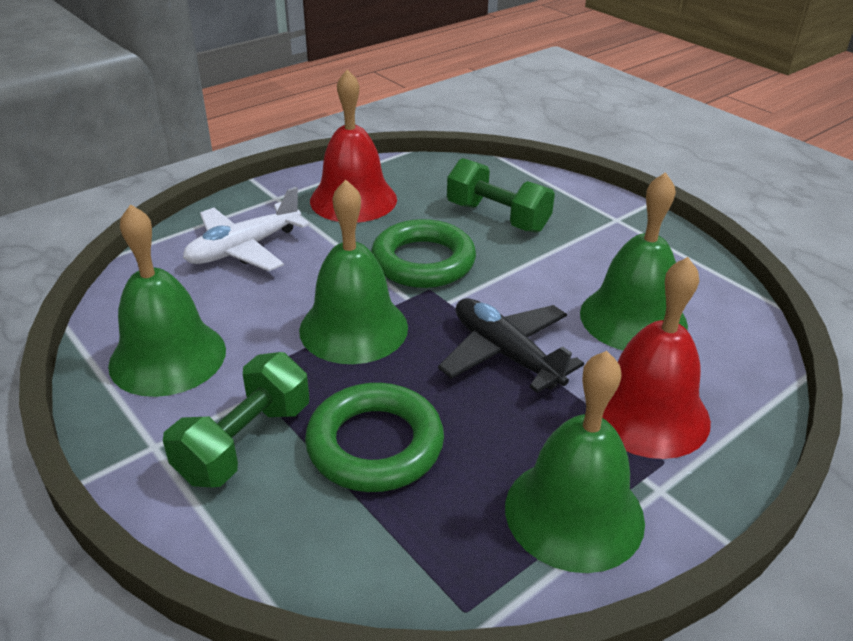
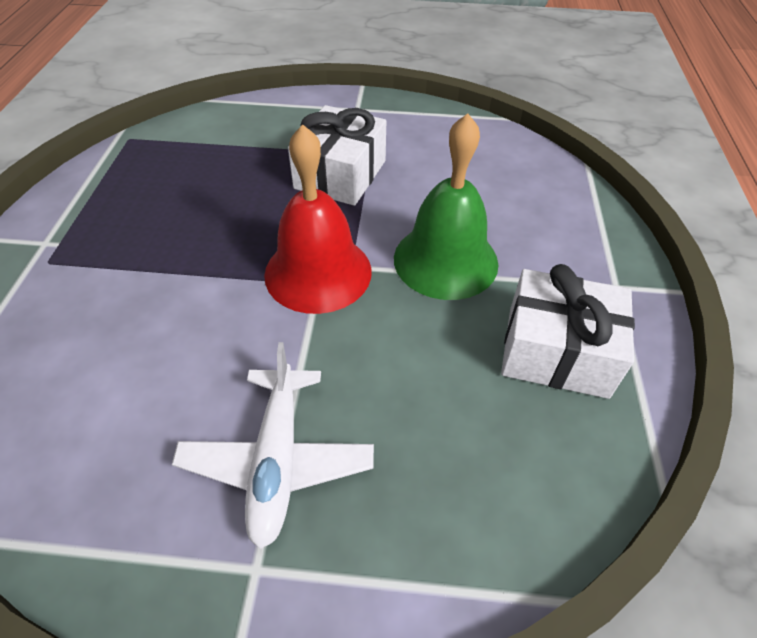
black plane: 1 -> 0
green bell: 4 -> 1
green dumbbell: 2 -> 0
green ring: 2 -> 0
red bell: 2 -> 1
white gift: 0 -> 2

